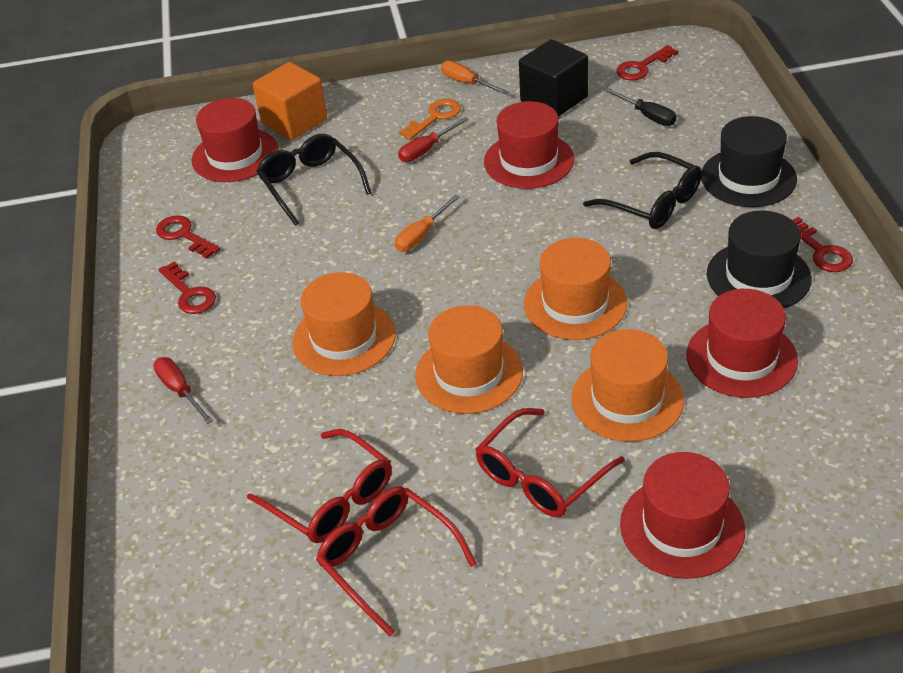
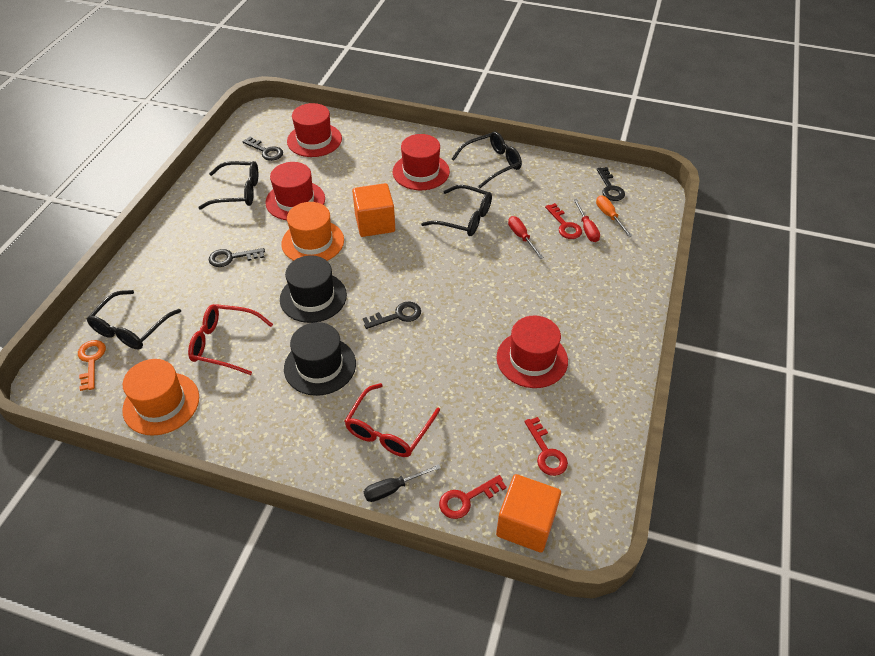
black cube: 1 -> 0
black glasses: 2 -> 4
black key: 0 -> 4
orange cube: 1 -> 2
orange hat: 4 -> 2
orange screwdriver: 2 -> 1
red glasses: 3 -> 2
red key: 4 -> 3

